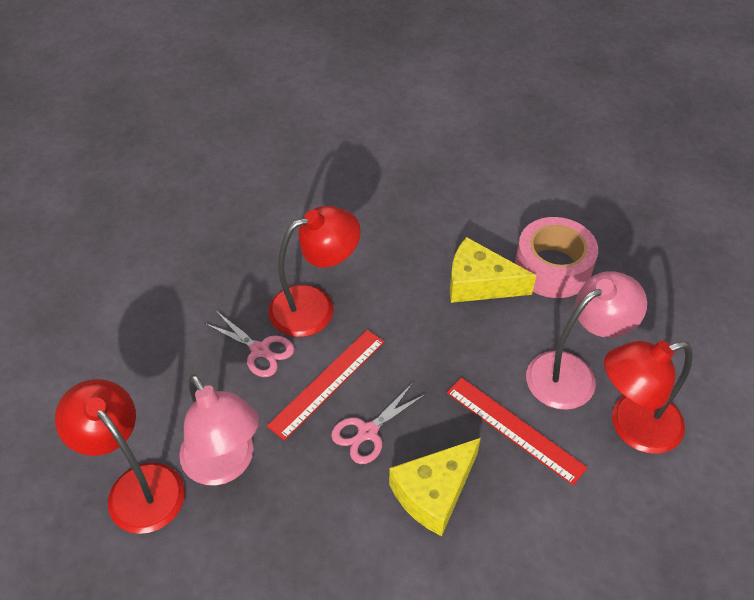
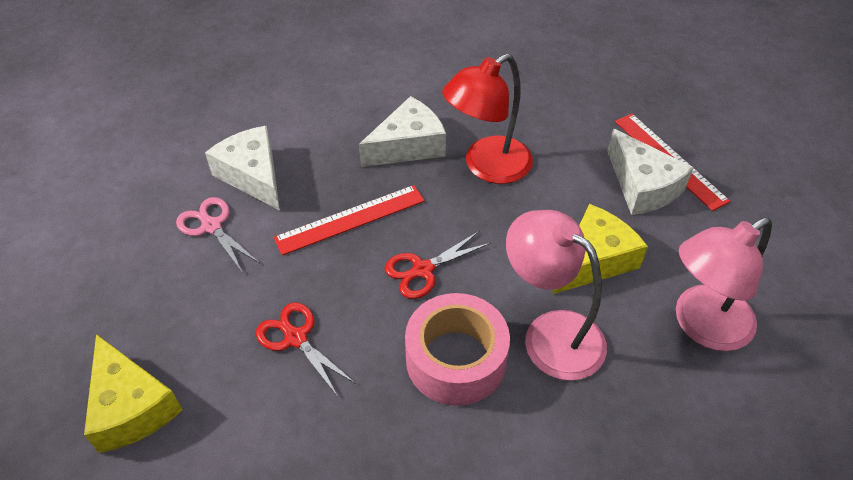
pink scissors: 2 -> 1
red lamp: 3 -> 1
red scissors: 0 -> 2
white cheese: 0 -> 3

